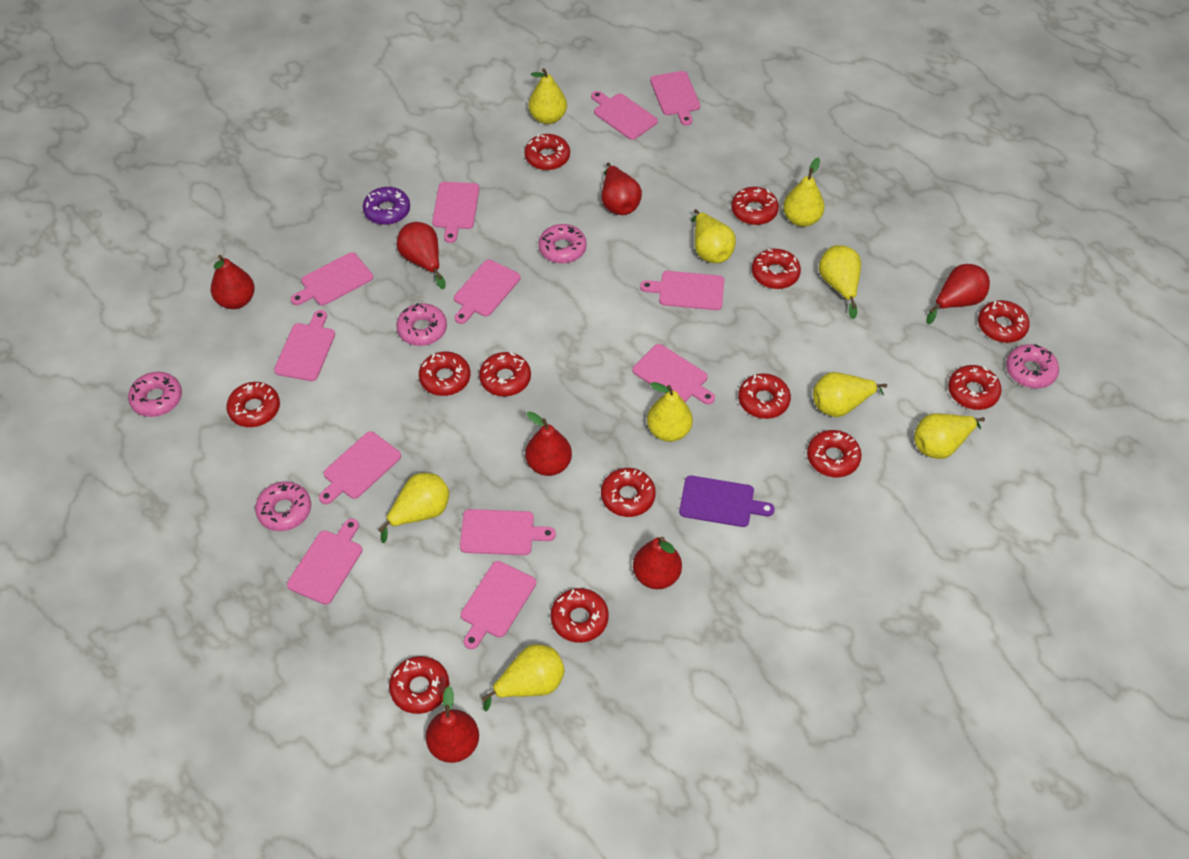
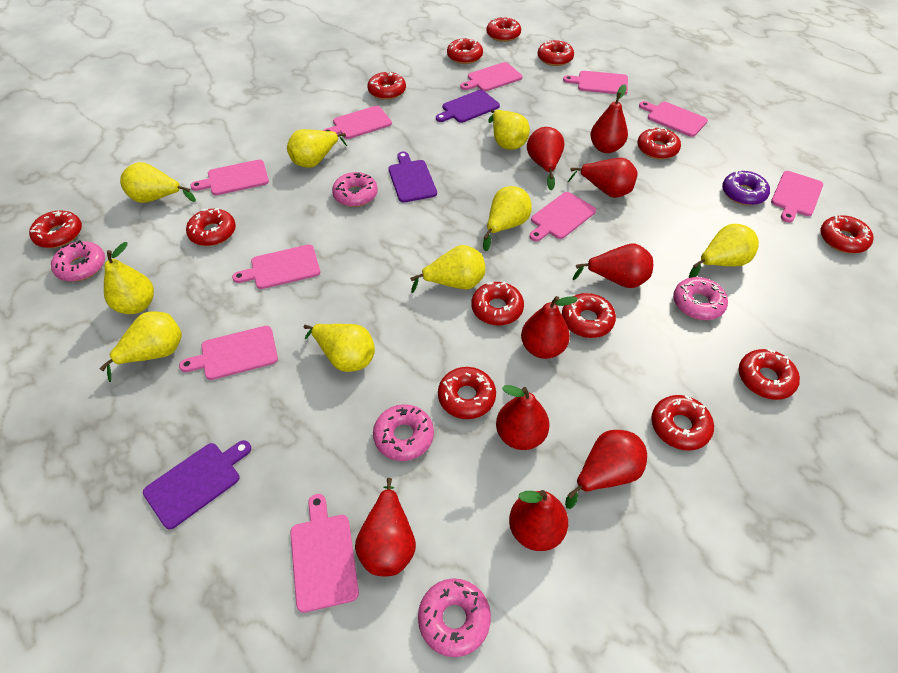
pink cutting board: 12 -> 10
purple cutting board: 1 -> 3
red pear: 7 -> 9

